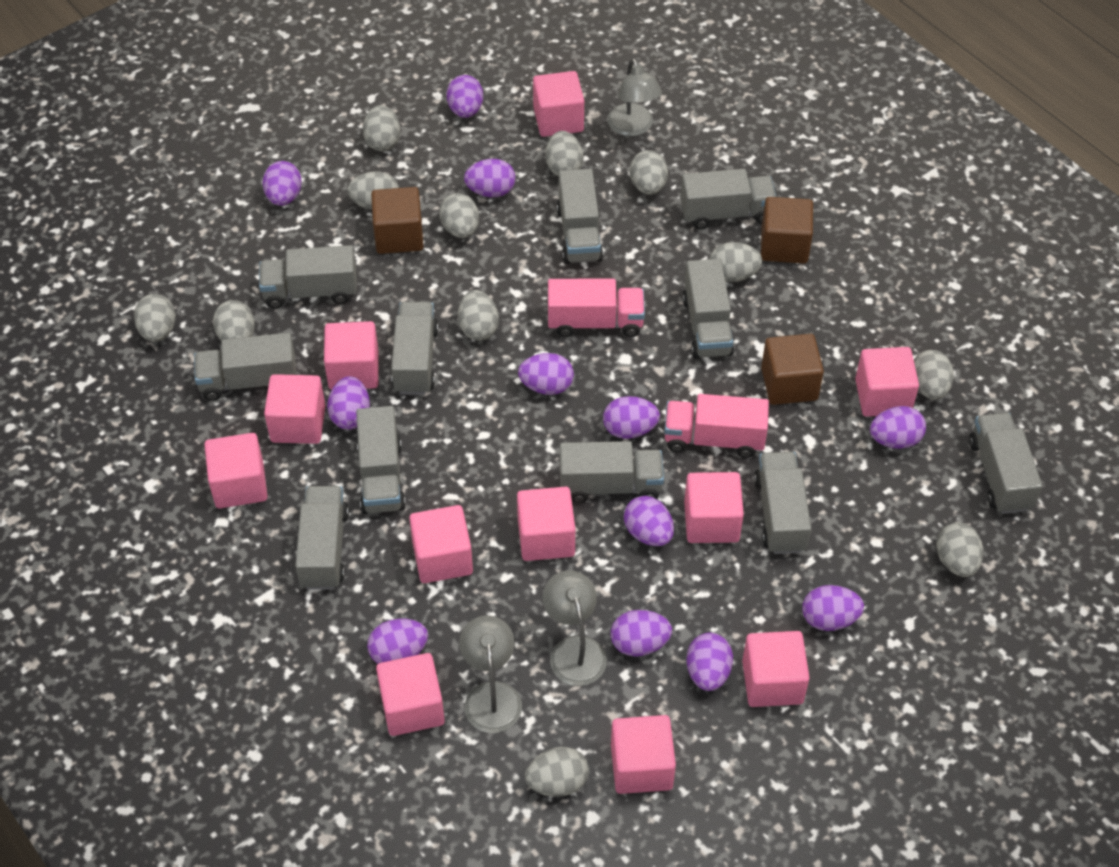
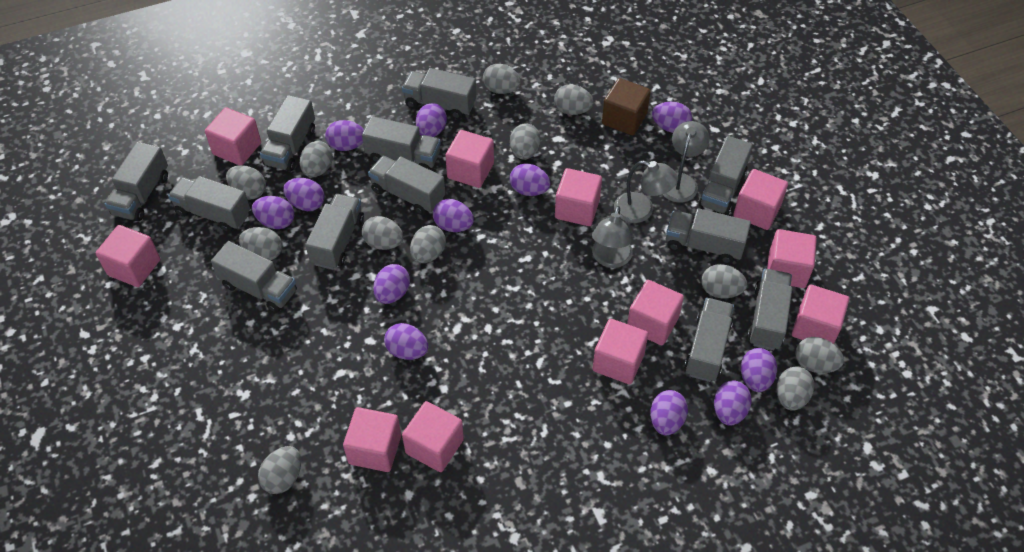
brown cube: 3 -> 1
grey truck: 11 -> 12
pink truck: 2 -> 0

